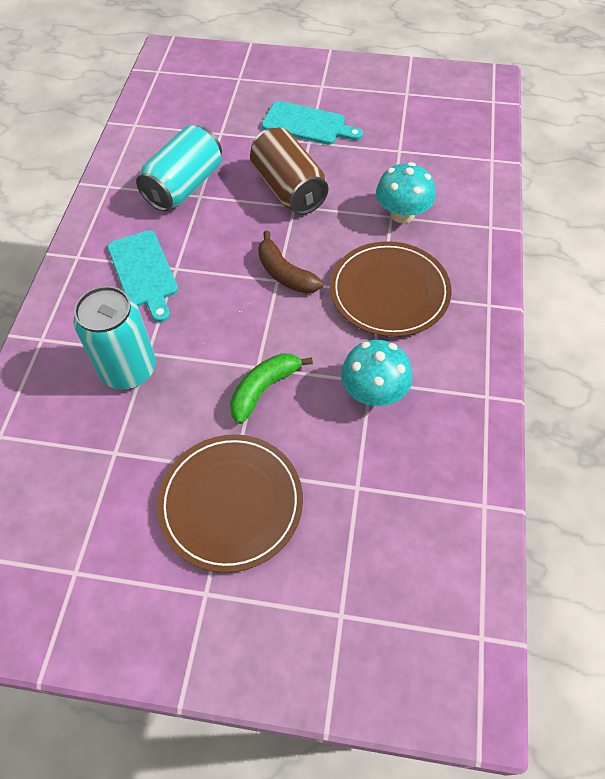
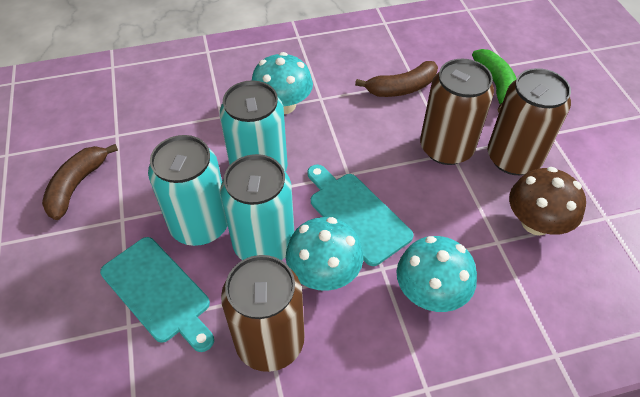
brown banana: 1 -> 2
brown can: 1 -> 3
brown mushroom: 0 -> 1
brown plate: 2 -> 0
turquoise can: 2 -> 3
turquoise mushroom: 2 -> 3

